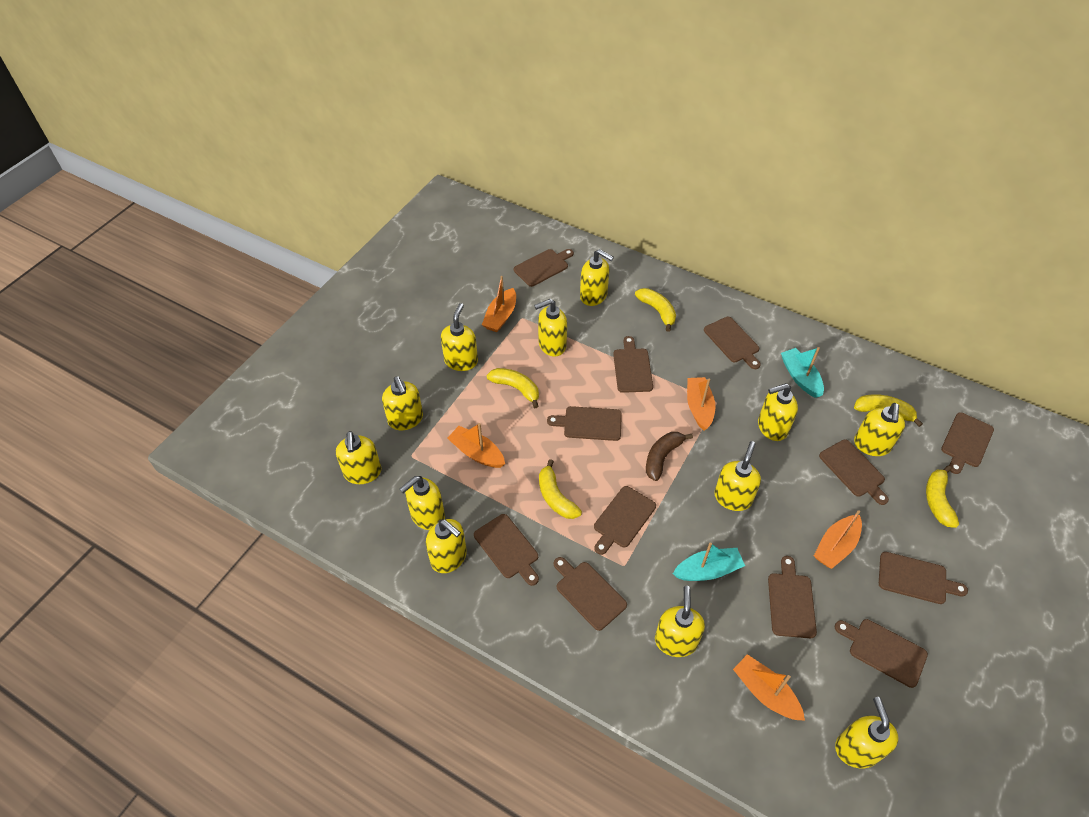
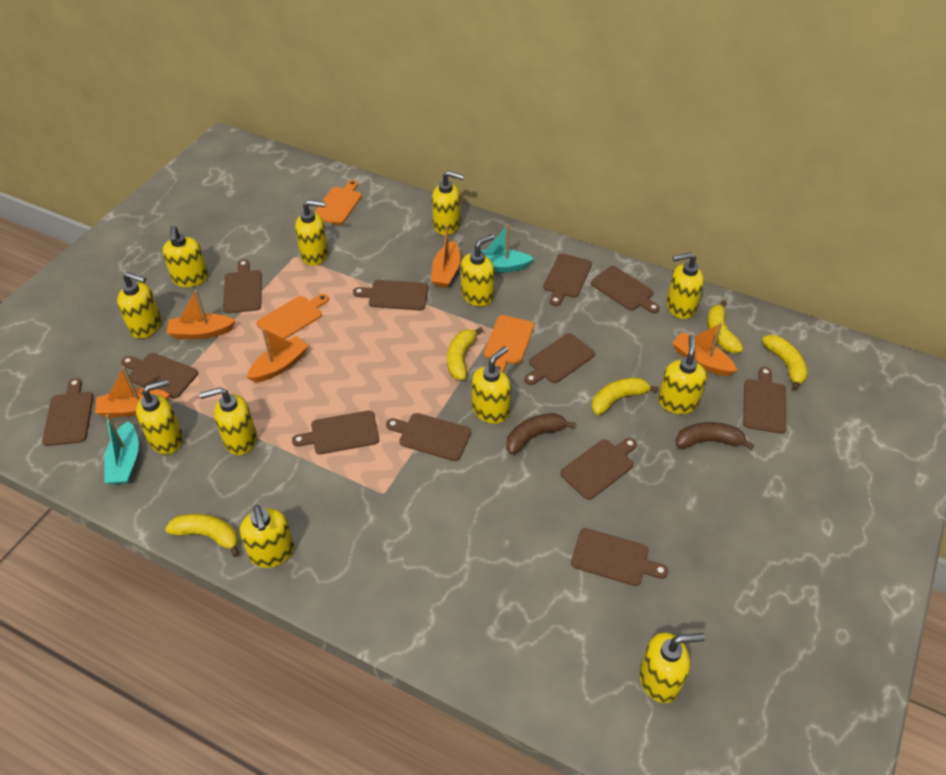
brown banana: 1 -> 2
orange cutting board: 0 -> 3

